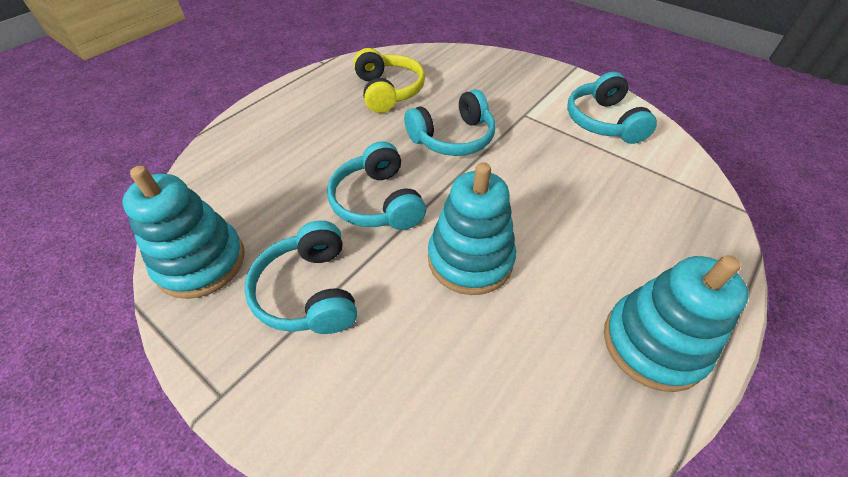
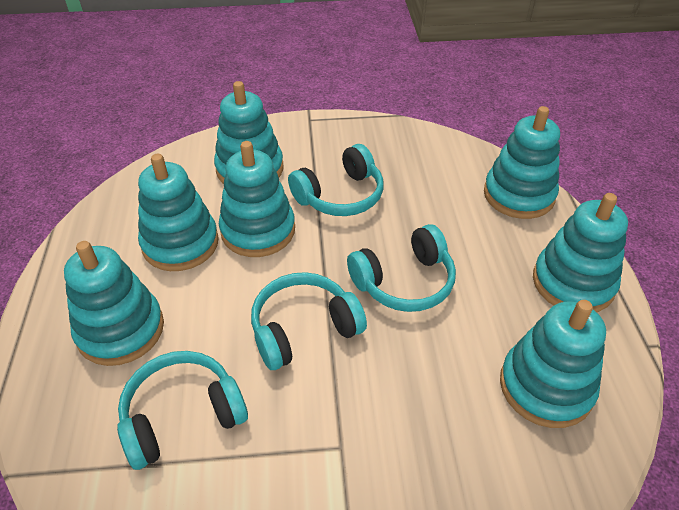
turquoise stacking toy: 3 -> 7
yellow headphones: 1 -> 0

